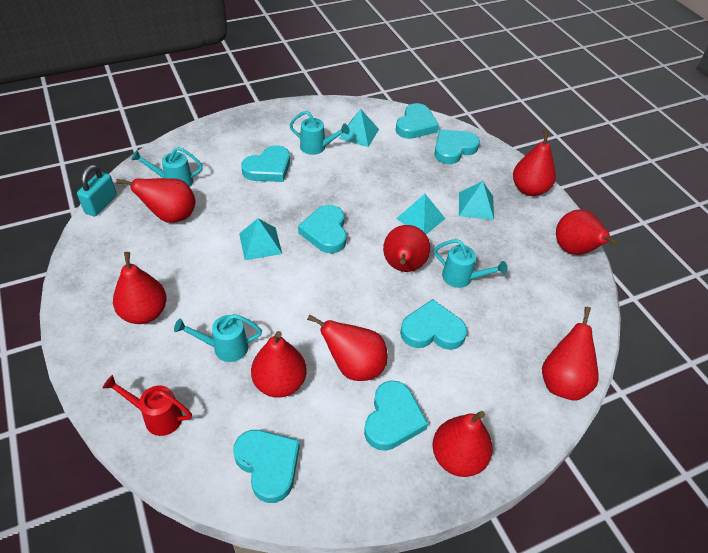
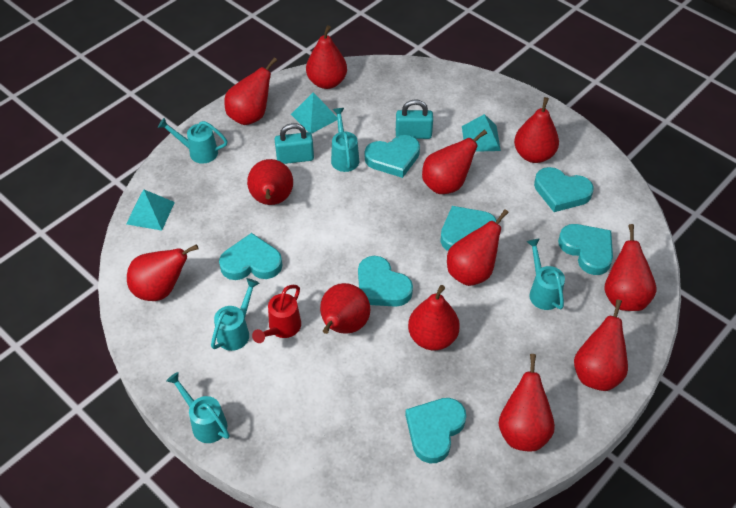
red pear: 9 -> 12
turquoise padlock: 1 -> 2
turquoise pyramid: 4 -> 3
turquoise watering can: 4 -> 5

